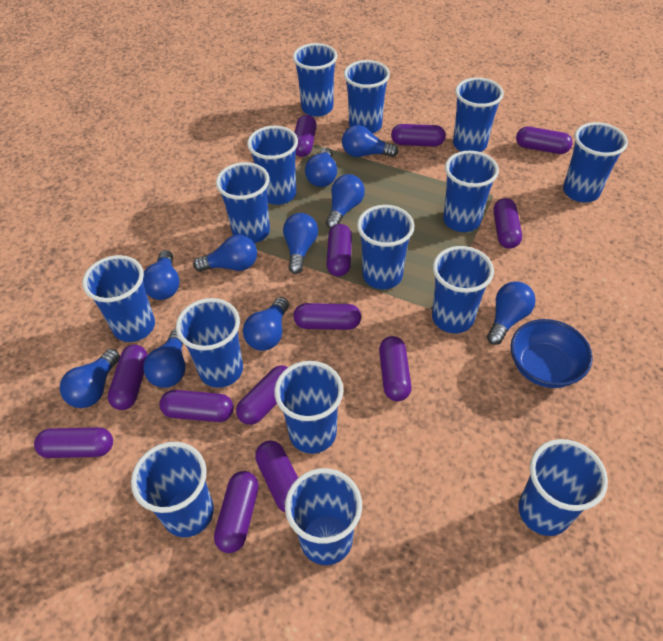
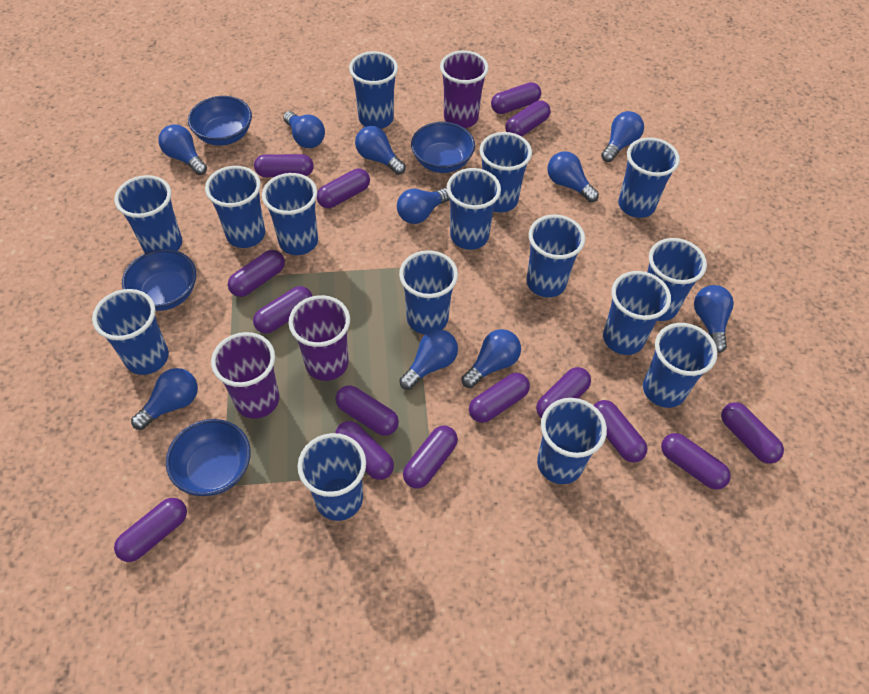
blue bowl: 1 -> 4
purple capsule: 13 -> 15
purple cup: 0 -> 3

